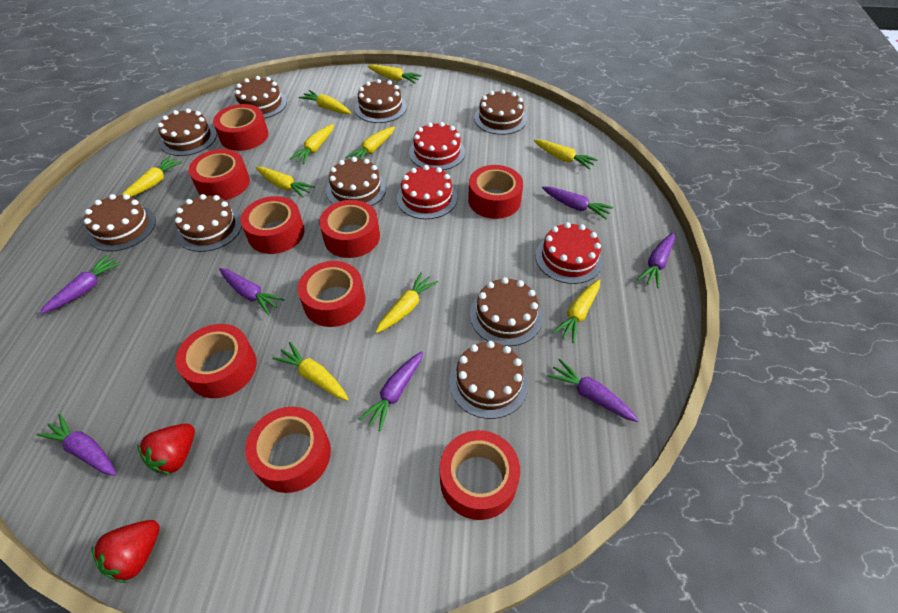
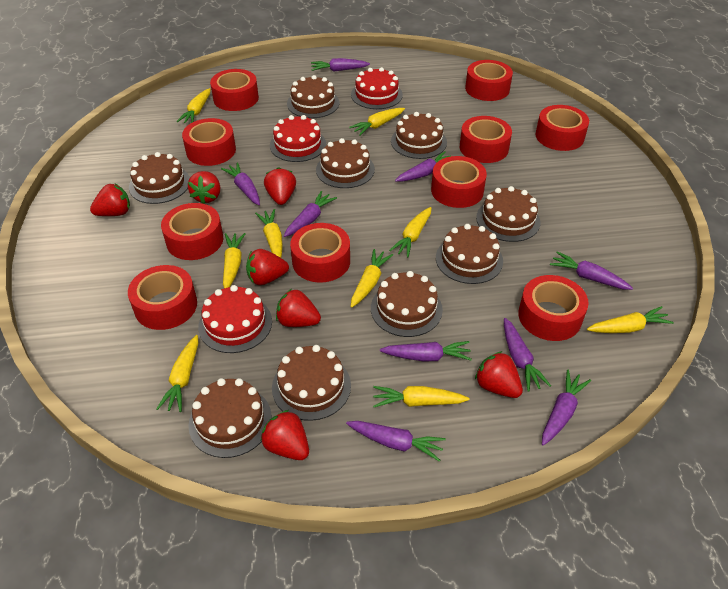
purple carrot: 7 -> 9
red strawberry: 2 -> 7
red tape: 9 -> 10
yellow carrot: 10 -> 9

